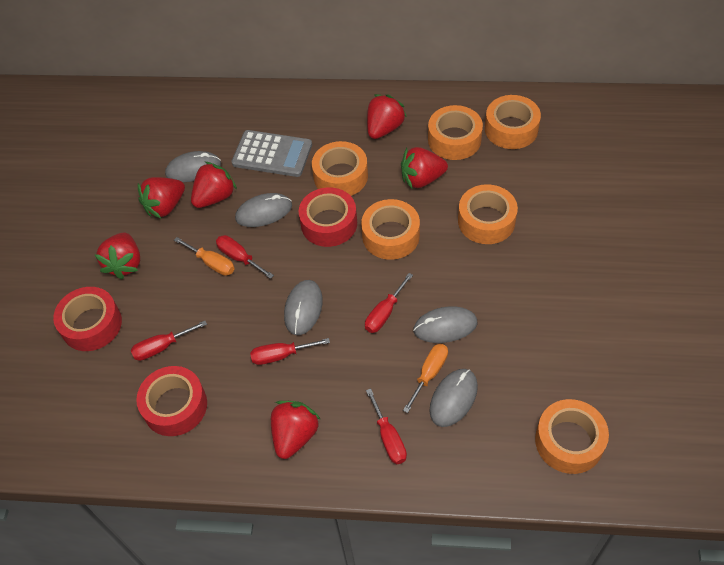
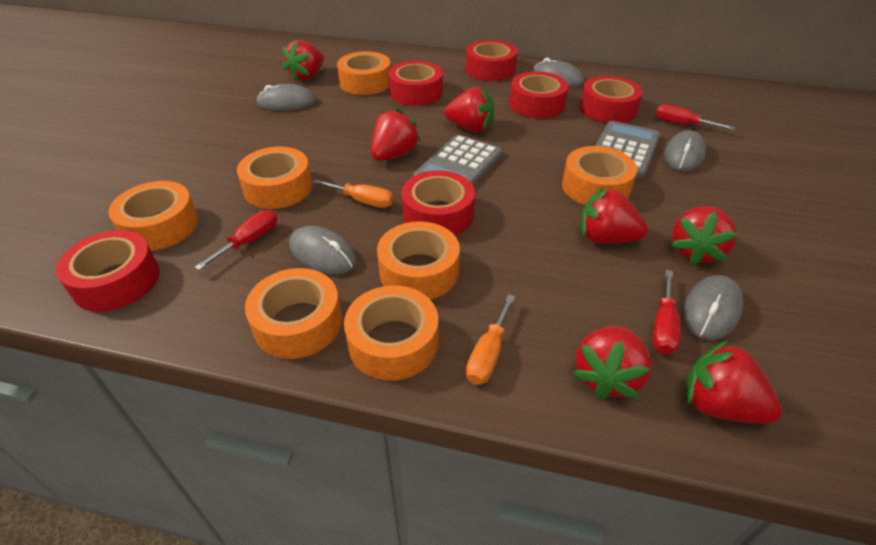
grey calculator: 1 -> 2
orange tape: 6 -> 7
red screwdriver: 5 -> 3
red strawberry: 6 -> 7
red tape: 3 -> 6

